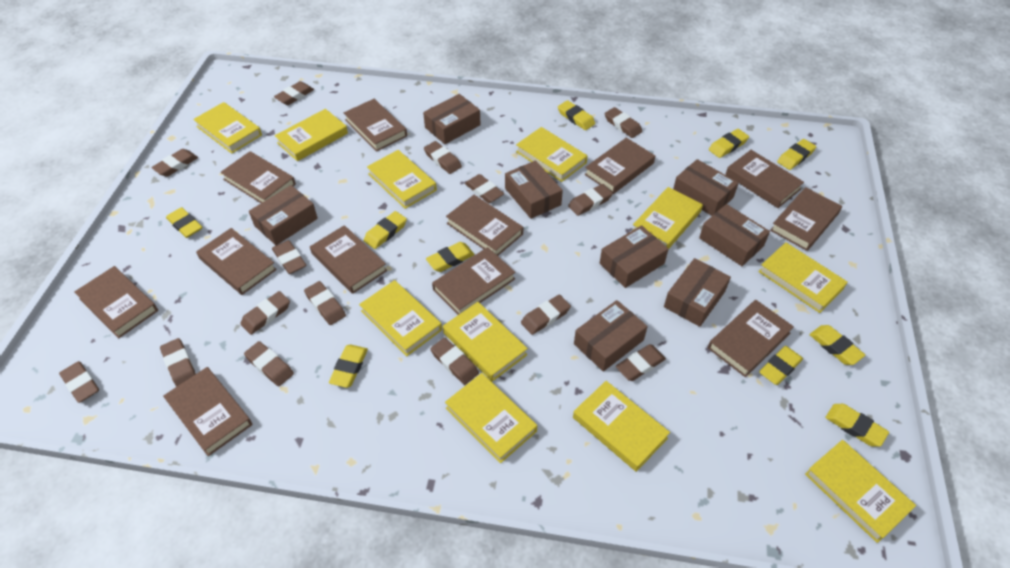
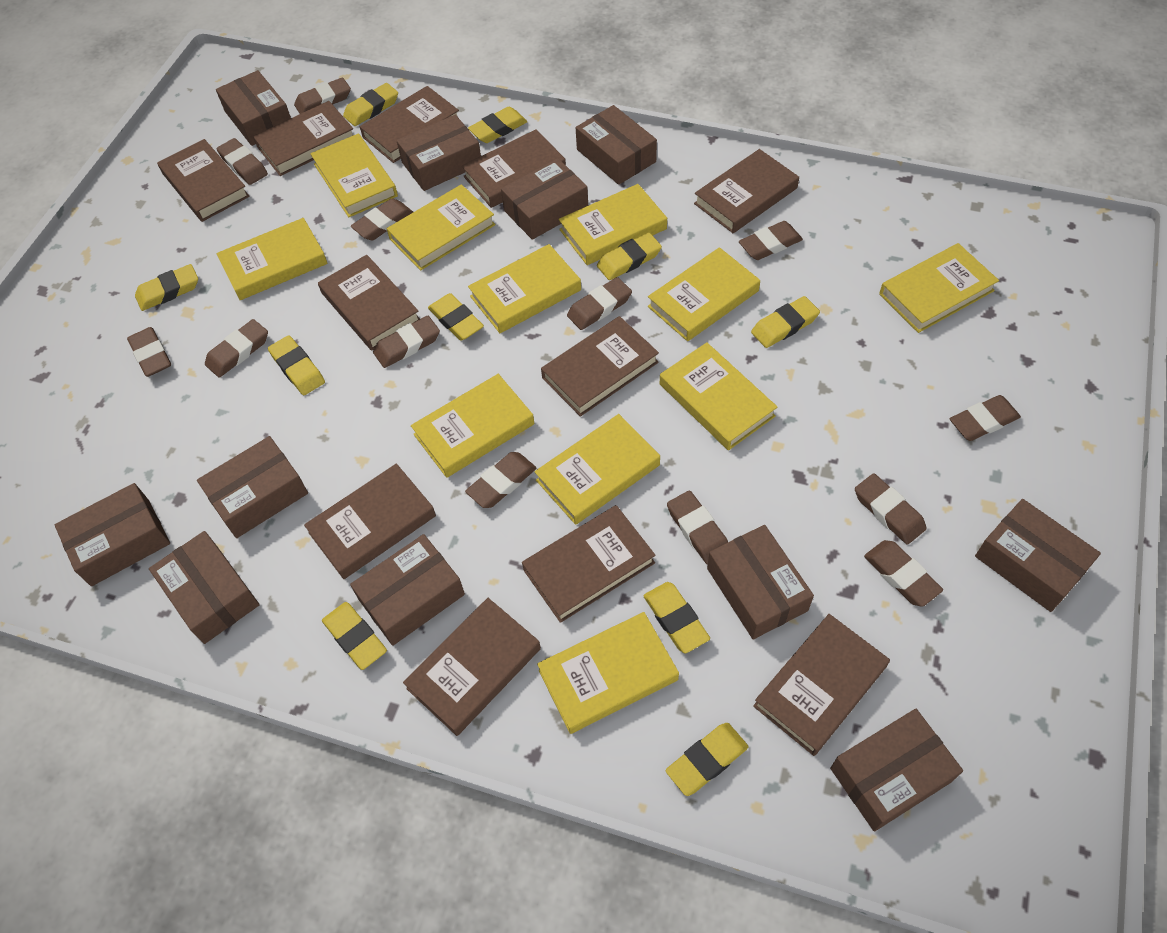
brown book: 12 -> 11
brown box: 8 -> 11
brown eraser: 15 -> 13

